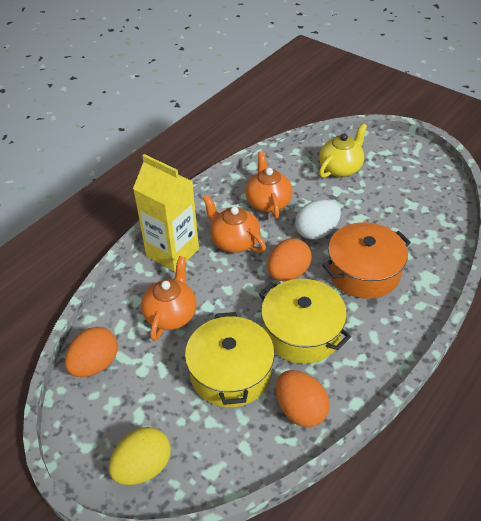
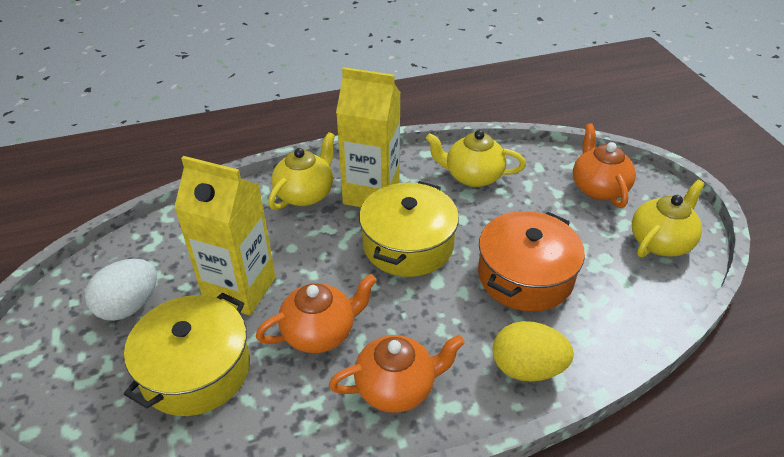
orange egg: 3 -> 0
yellow carton: 1 -> 2
yellow teapot: 1 -> 3

